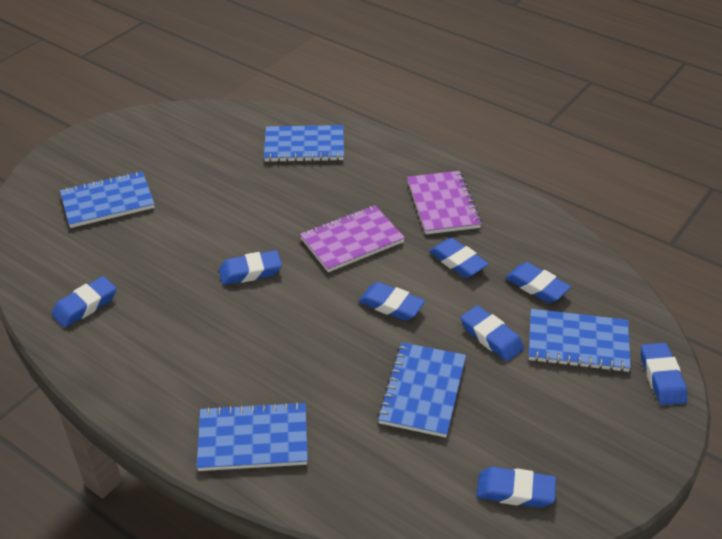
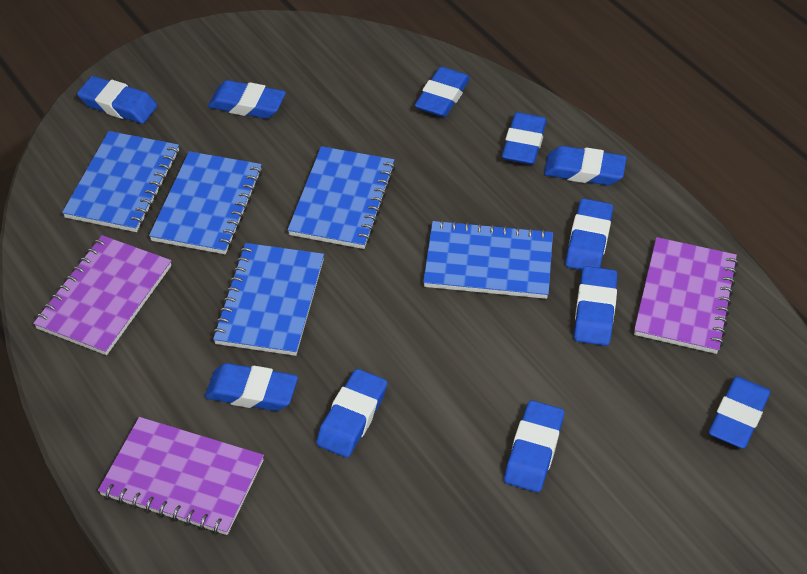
blue eraser: 8 -> 11
purple notebook: 2 -> 3

